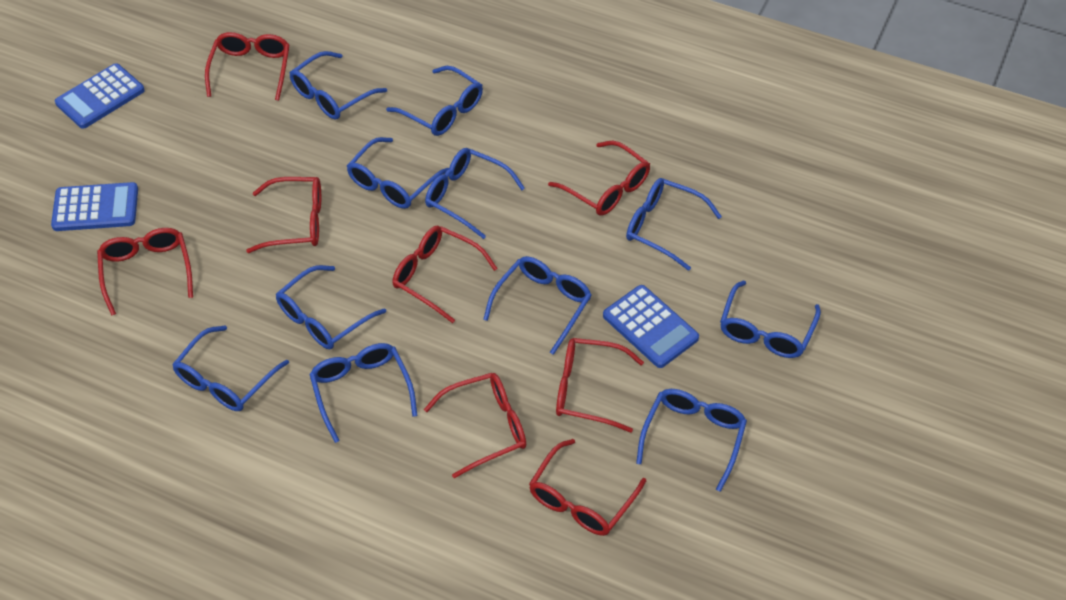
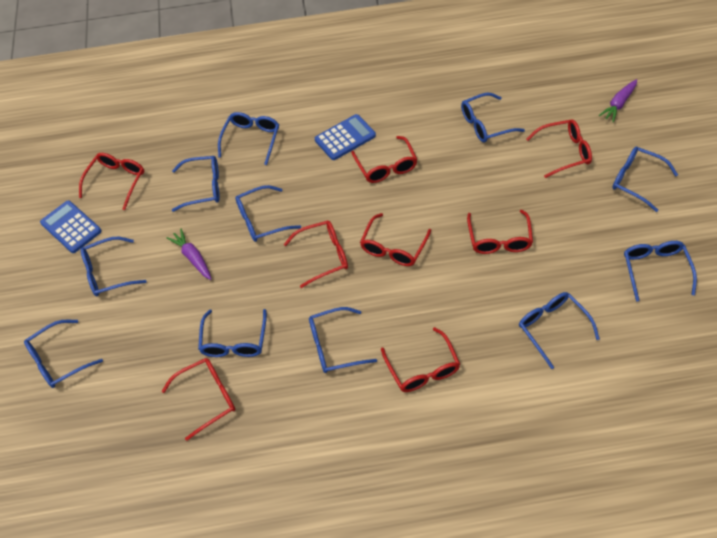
blue calculator: 3 -> 2
purple carrot: 0 -> 2

